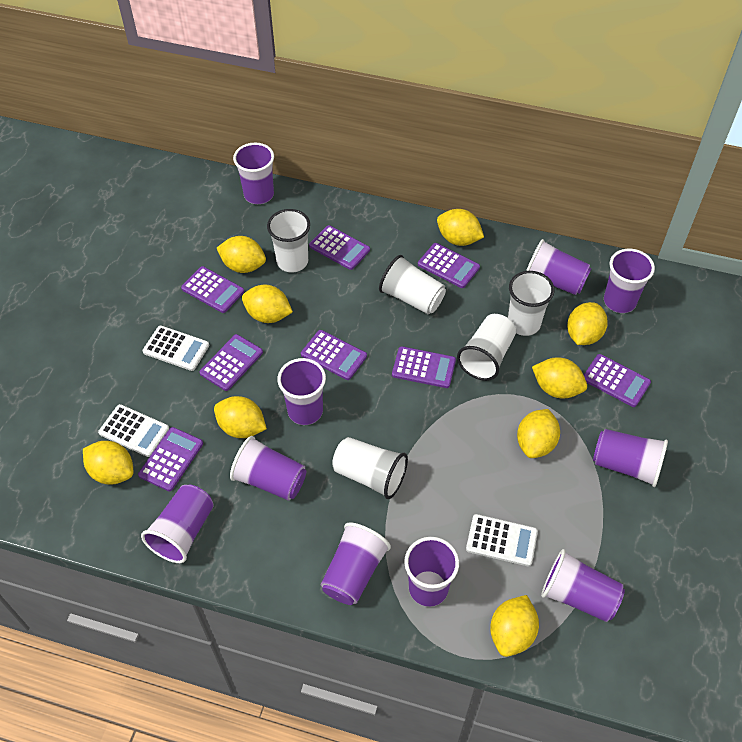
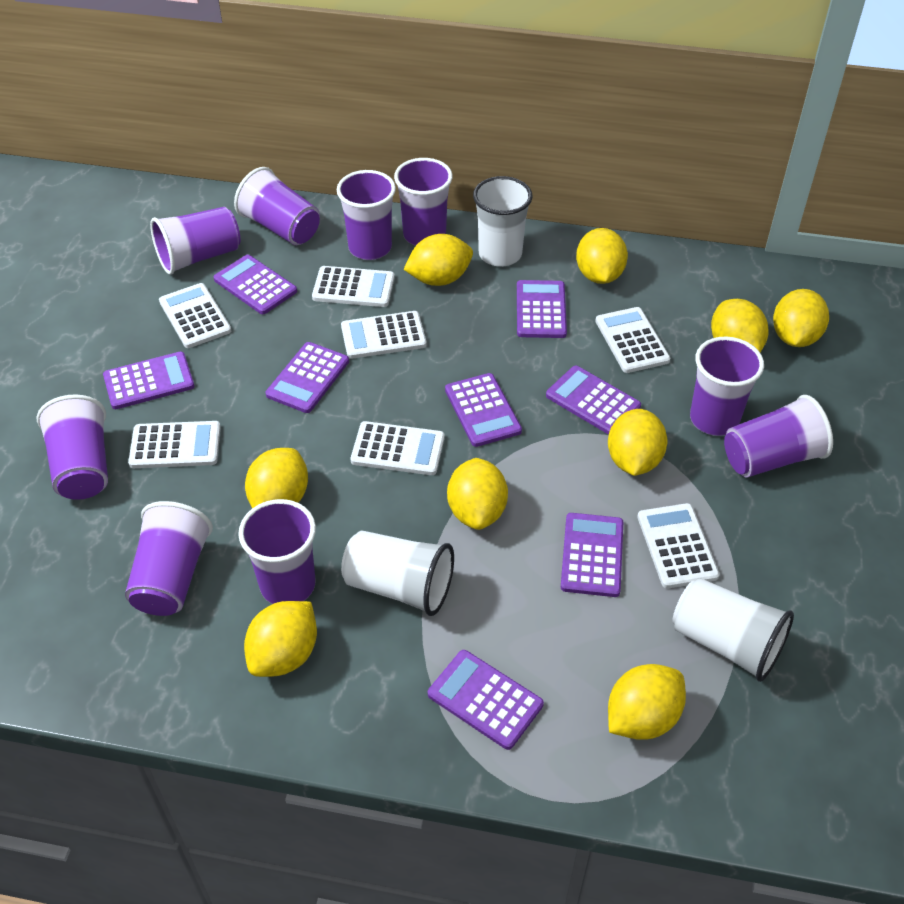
purple cup: 10 -> 9
white calculator: 3 -> 7
white cup: 5 -> 3

